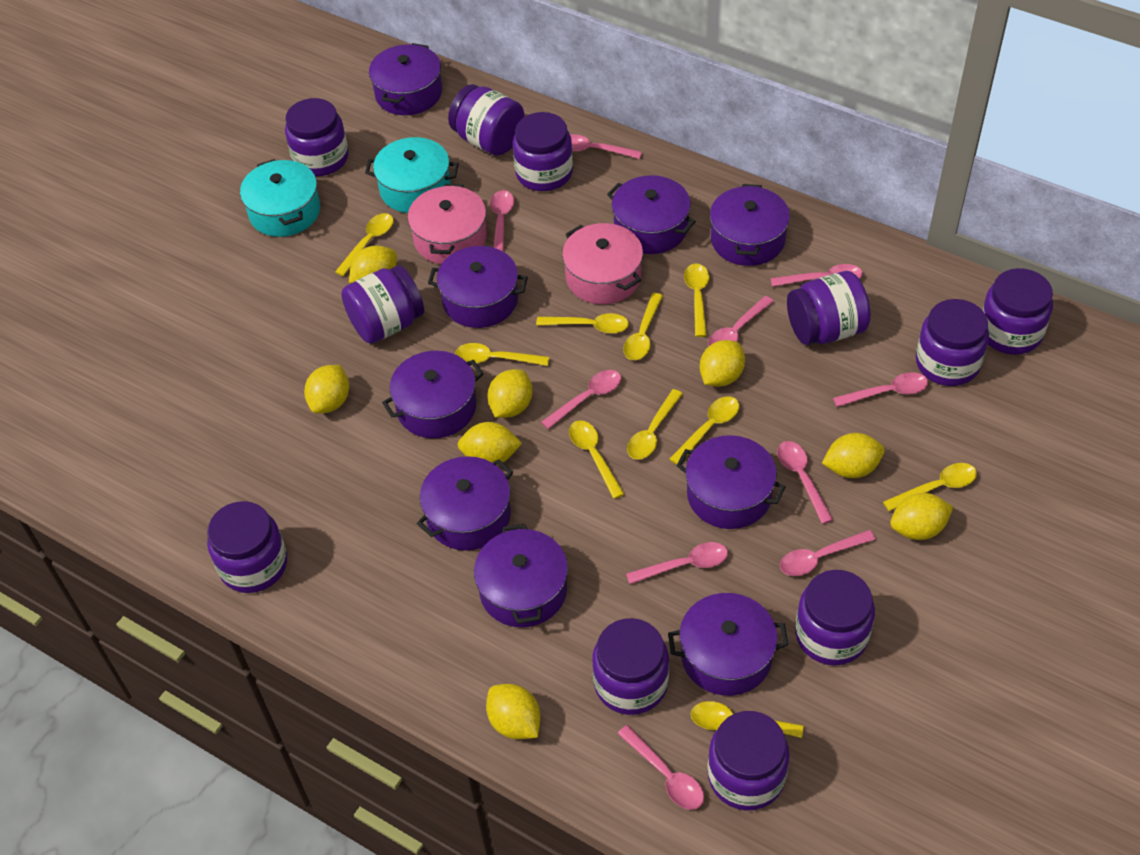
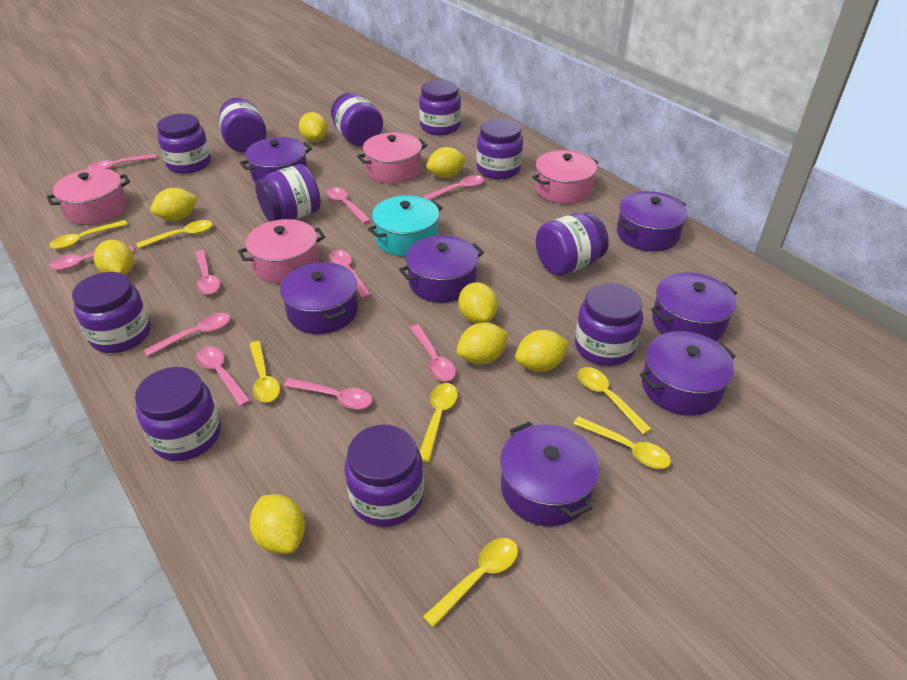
pink pot: 2 -> 4
purple pot: 9 -> 7
turquoise pot: 2 -> 1
yellow spoon: 10 -> 7

